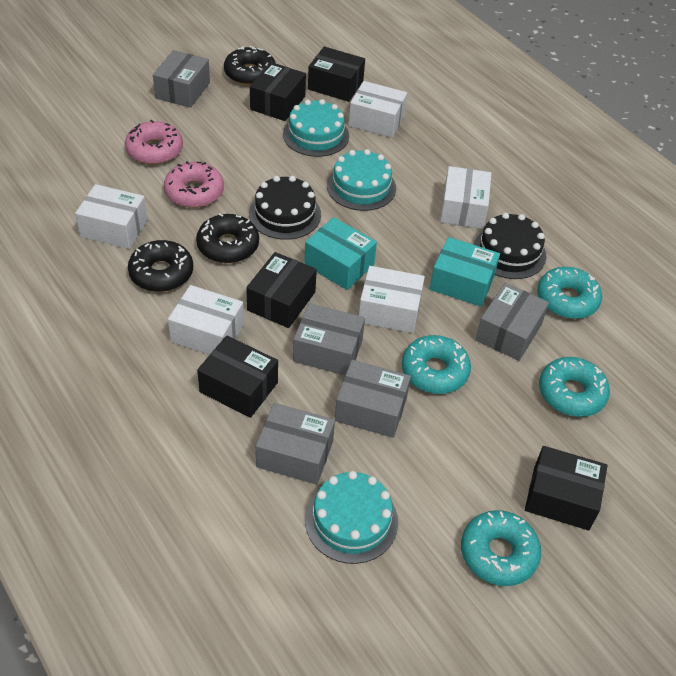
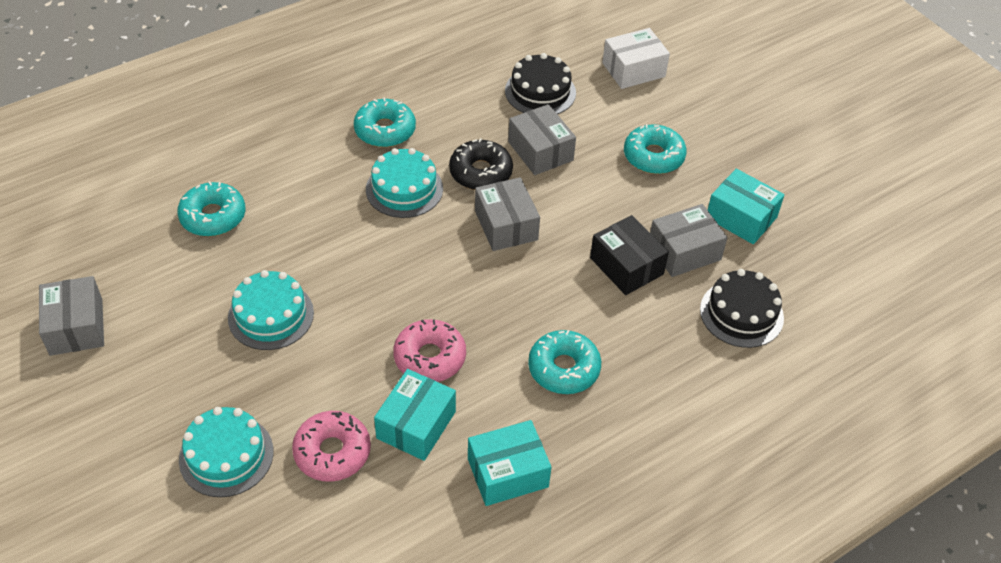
black box: 5 -> 1
black donut: 3 -> 1
grey box: 5 -> 4
turquoise box: 2 -> 3
white box: 5 -> 1

